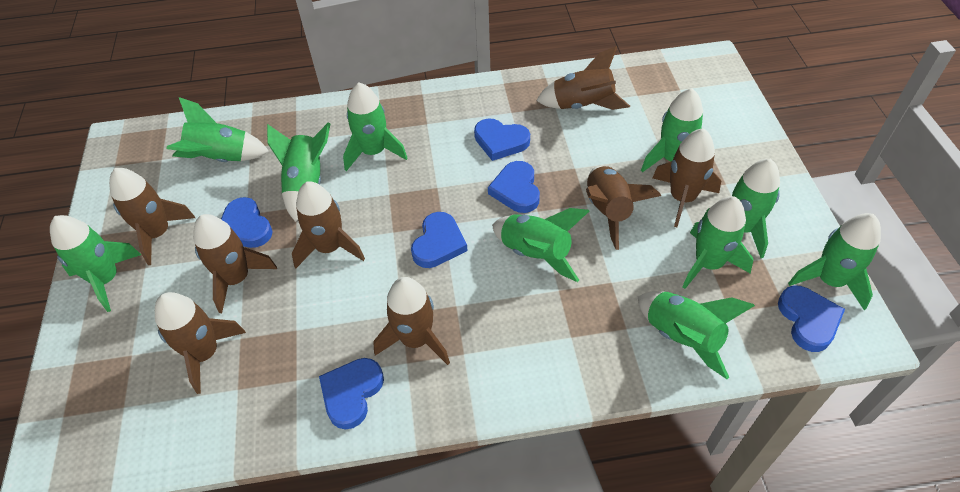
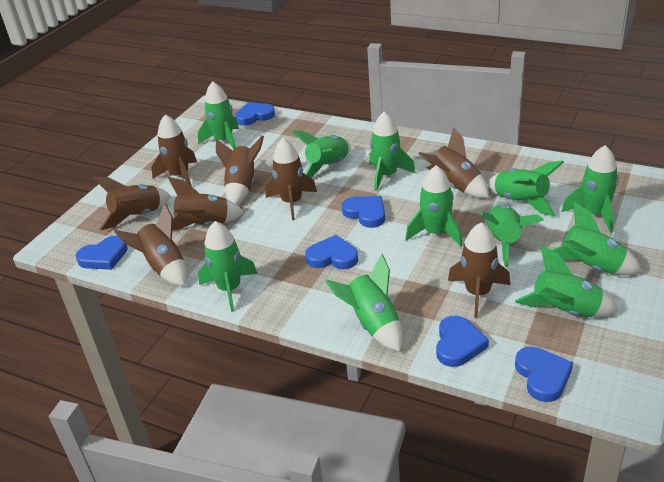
green rocket: 10 -> 11

